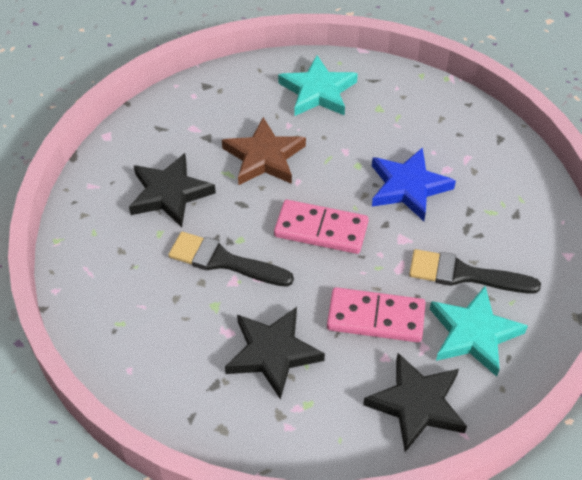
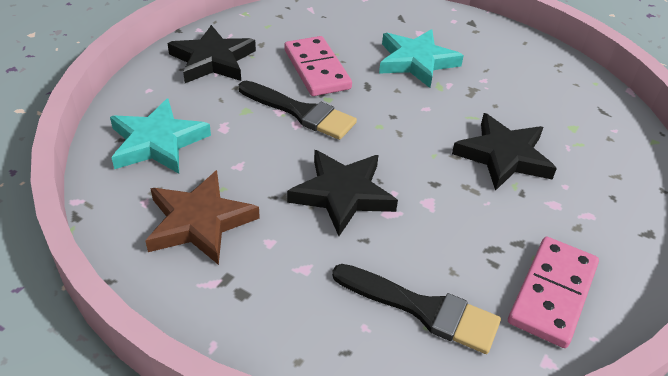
blue star: 1 -> 0

